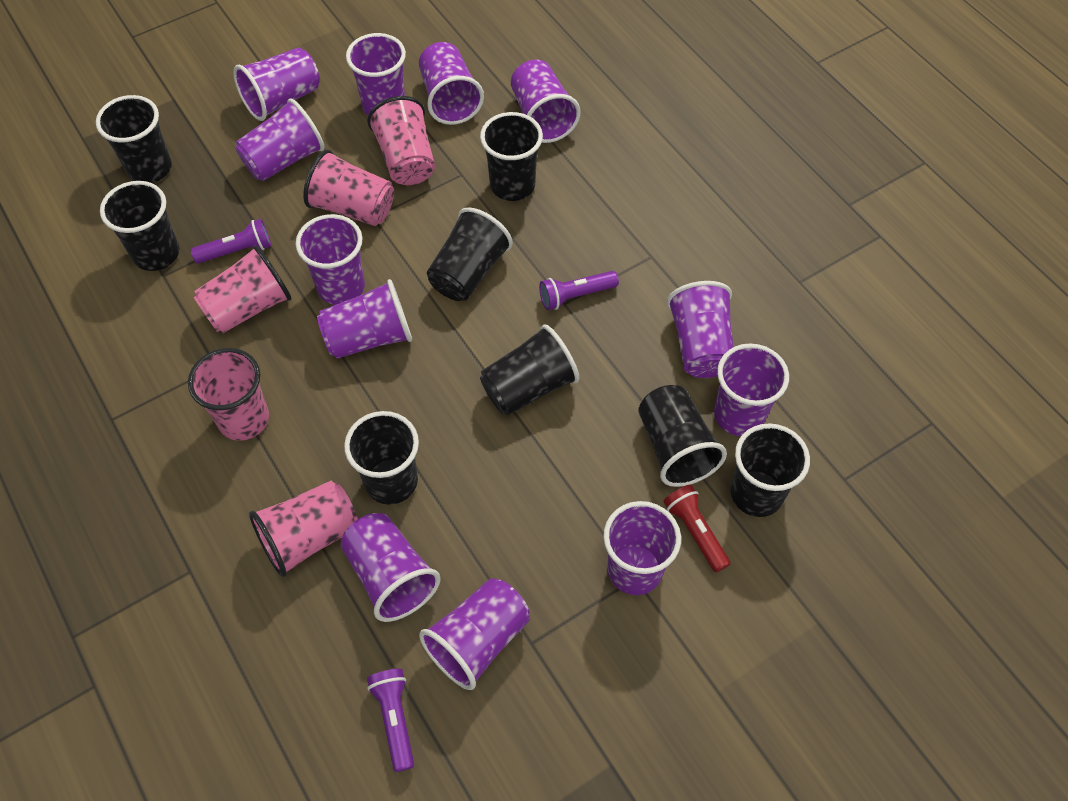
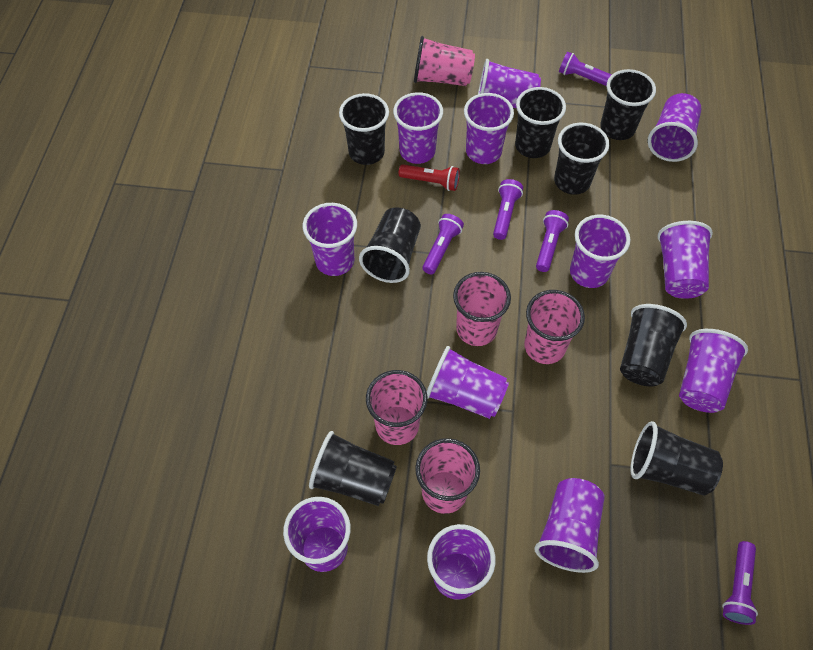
purple flashlight: 3 -> 5

